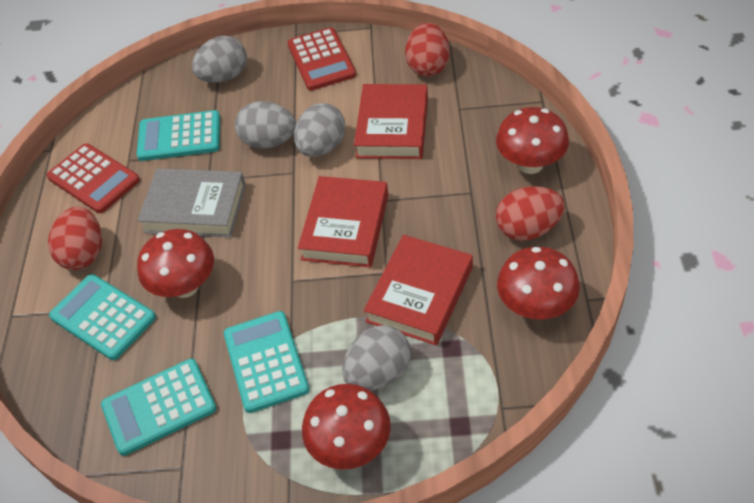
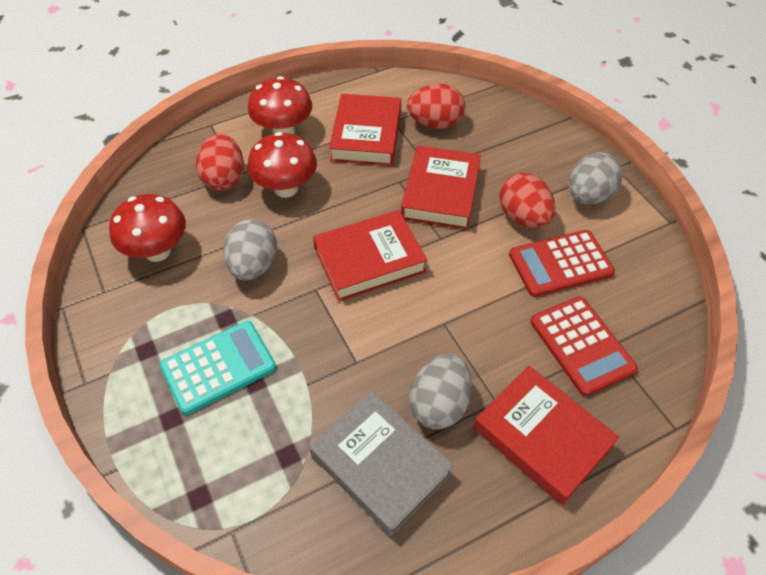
grey egg: 4 -> 3
red book: 3 -> 4
red mushroom: 4 -> 3
turquoise calculator: 4 -> 1

